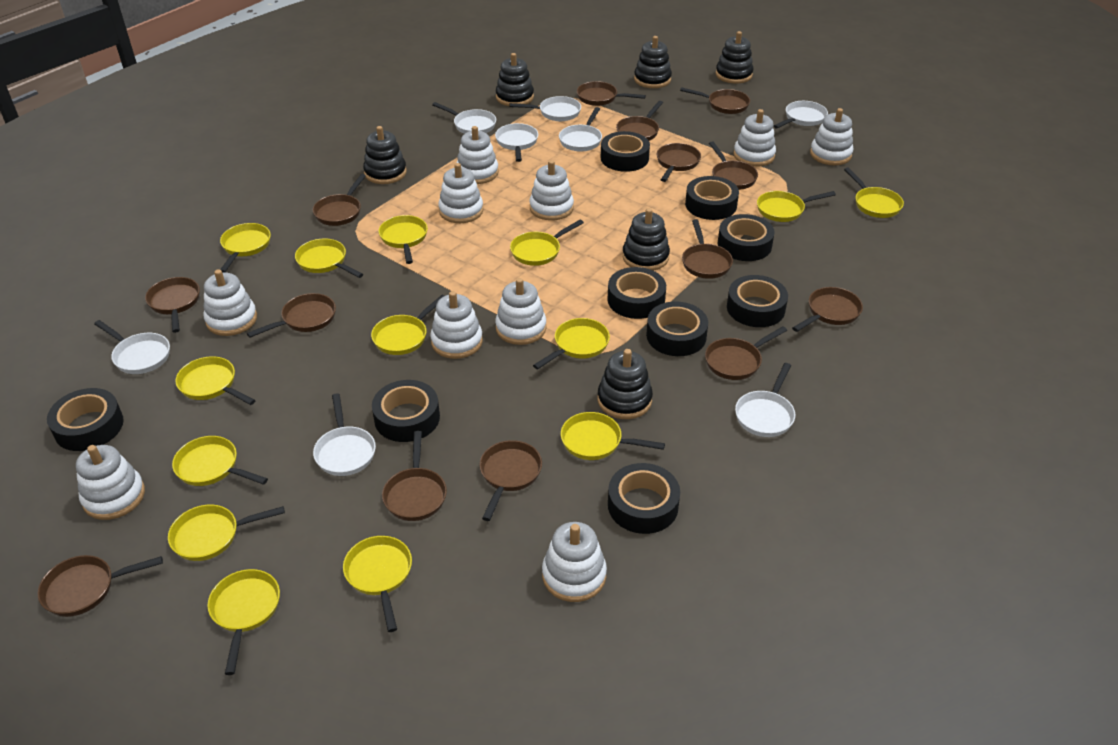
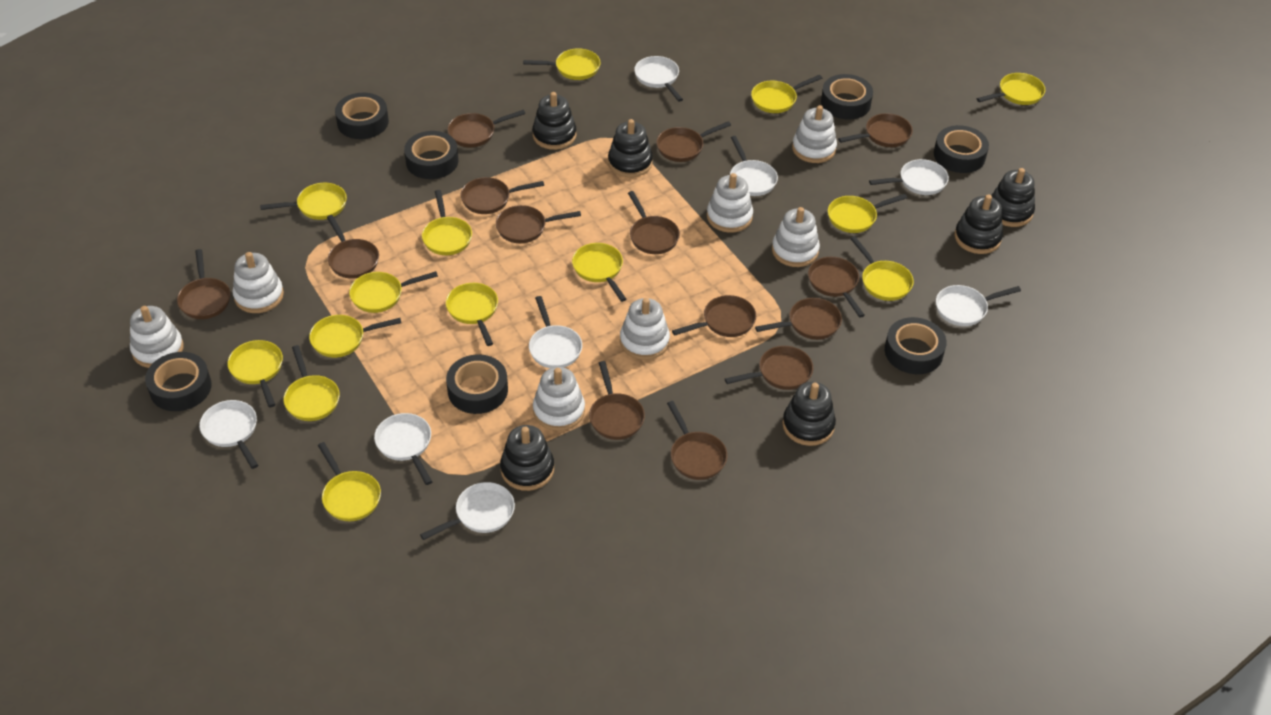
black tape: 9 -> 7
white stacking toy: 10 -> 7

